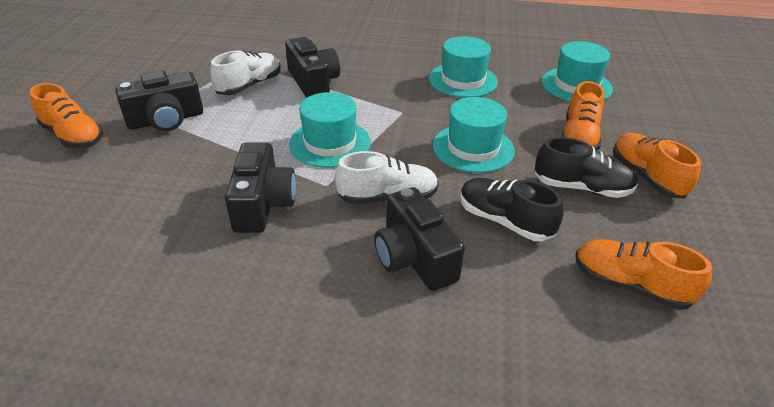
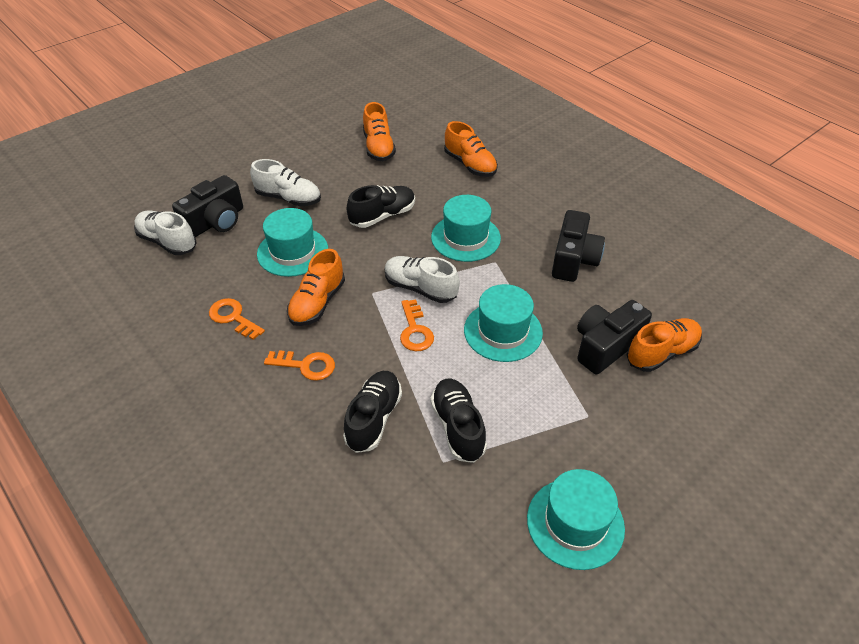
black camera: 4 -> 3
black shoe: 2 -> 3
orange key: 0 -> 3
white shoe: 2 -> 3

